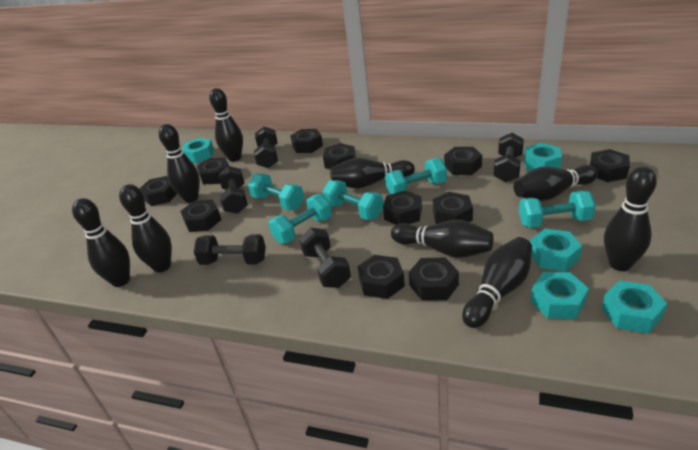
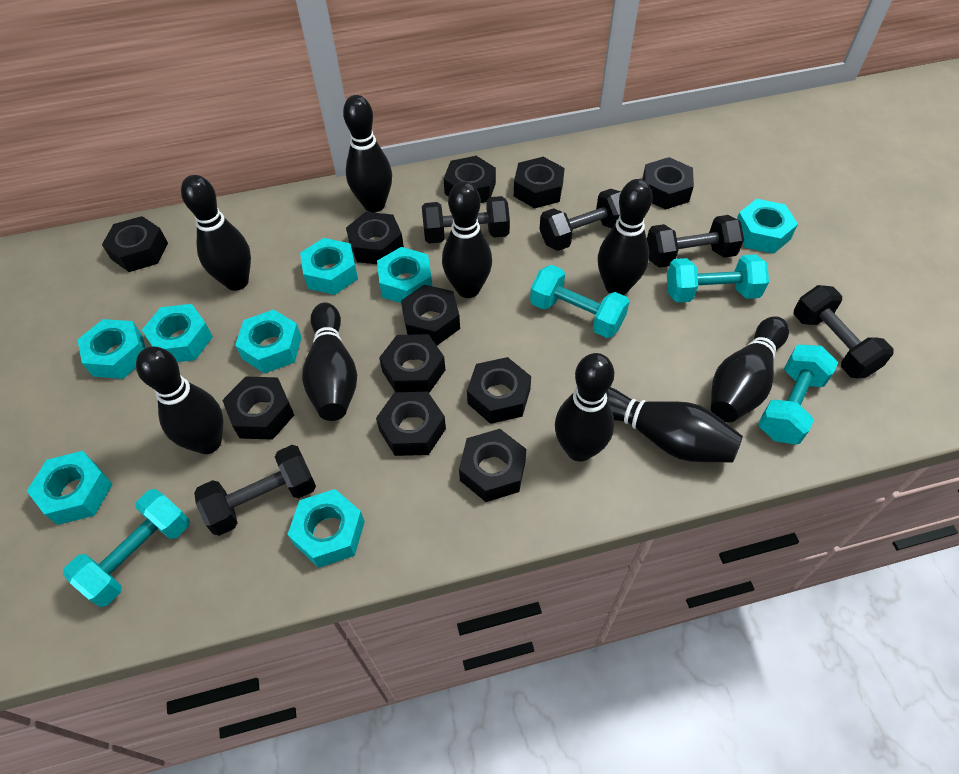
turquoise dumbbell: 5 -> 4
turquoise nut: 5 -> 8

